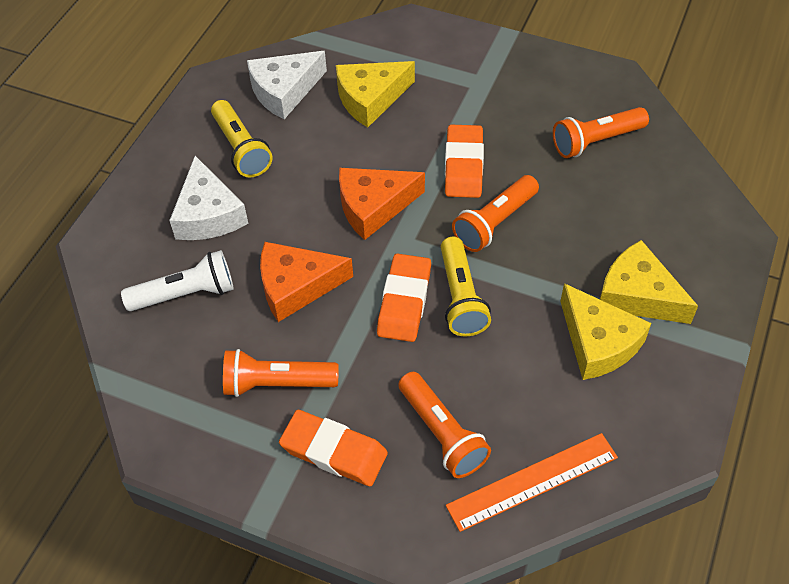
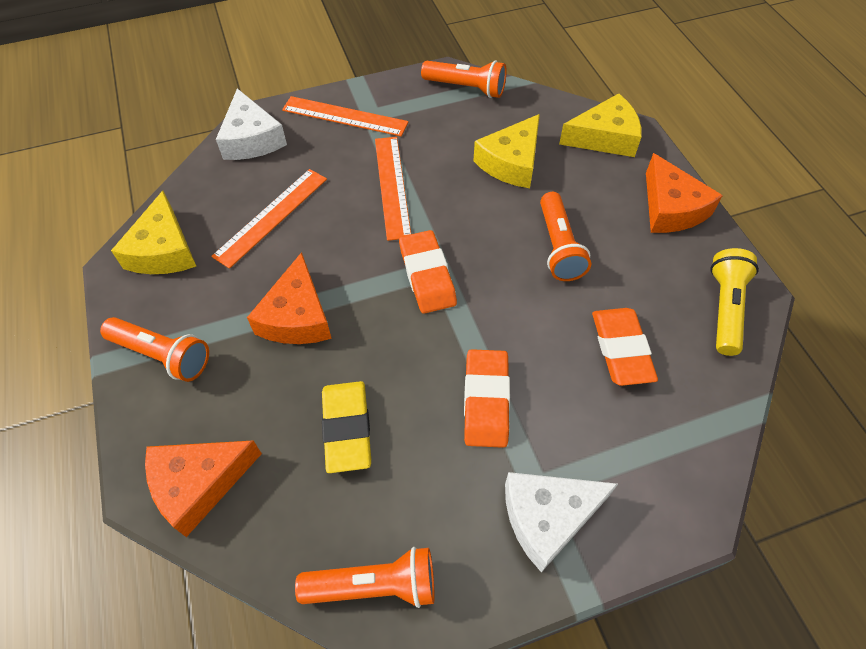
orange cheese: 2 -> 3
orange ruler: 1 -> 3
white flashlight: 1 -> 0
yellow eraser: 0 -> 1
yellow flashlight: 2 -> 1

